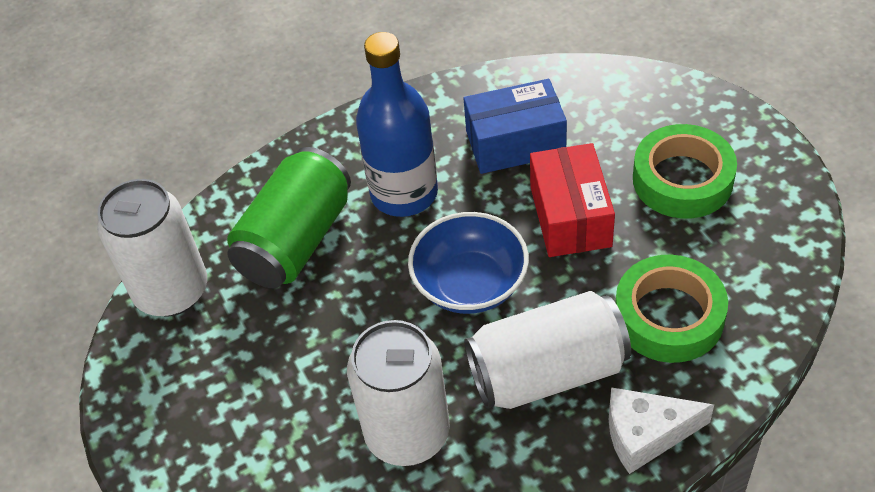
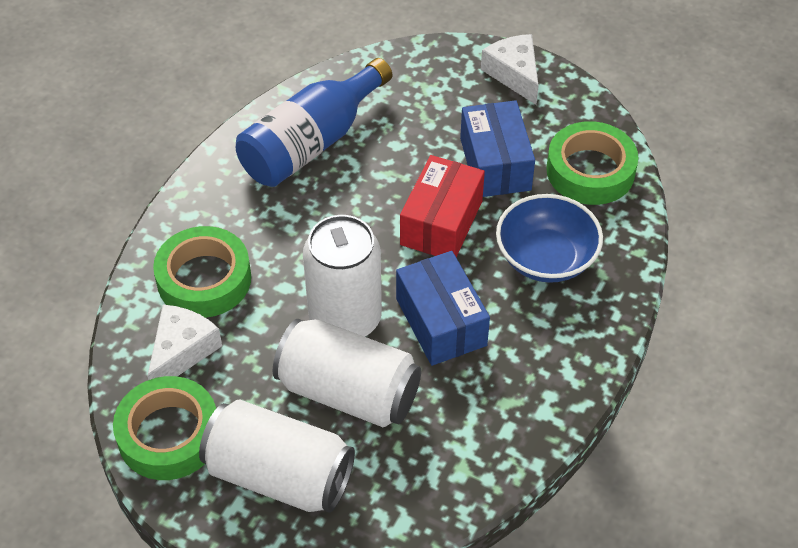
blue box: 1 -> 2
green can: 1 -> 0
green tape: 2 -> 3
white cheese: 1 -> 2

